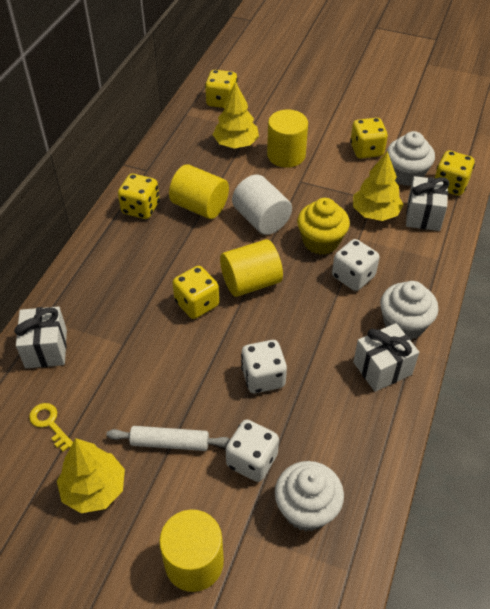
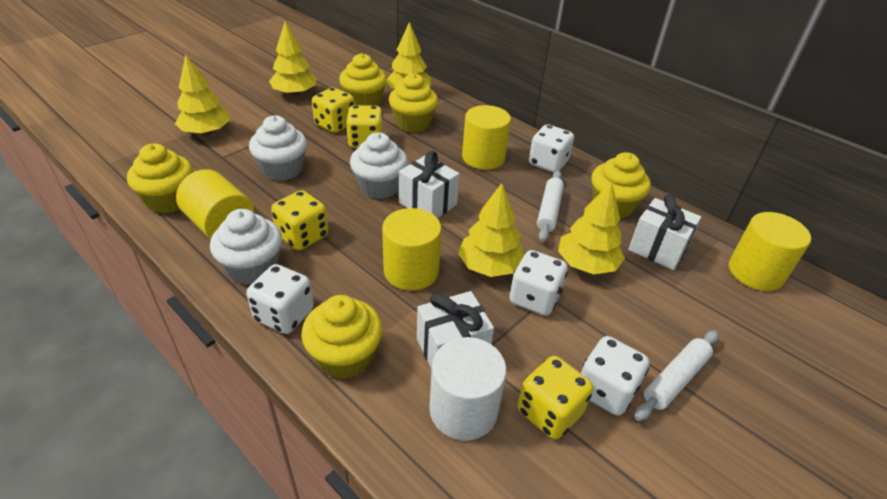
white dice: 3 -> 4
white rolling pin: 1 -> 2
yellow cupcake: 1 -> 5
yellow dice: 5 -> 4
yellow key: 1 -> 0
yellow tree: 3 -> 5

